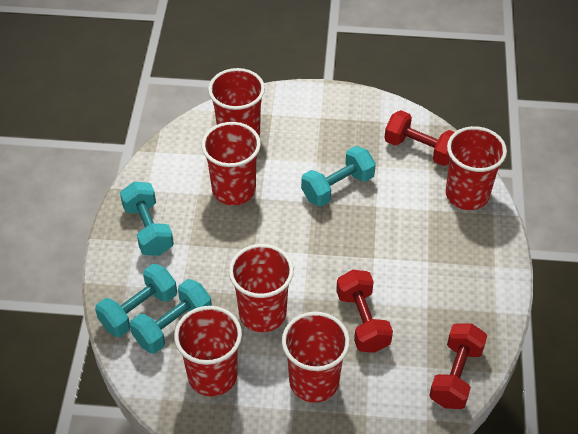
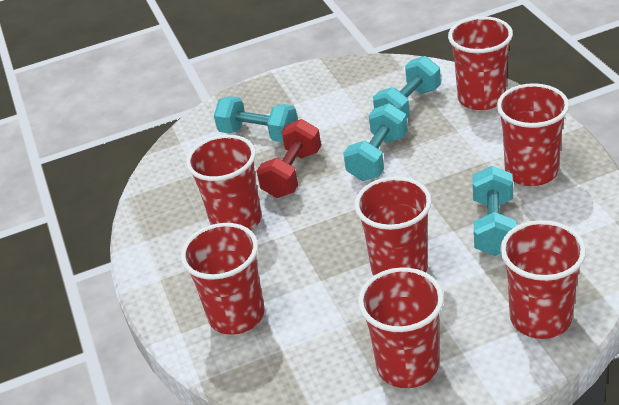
red cup: 6 -> 7
red dumbbell: 3 -> 1

